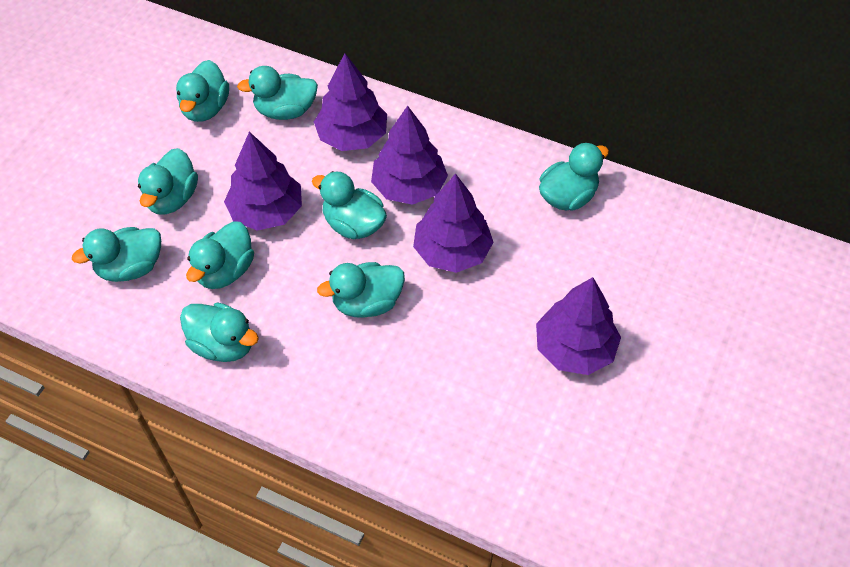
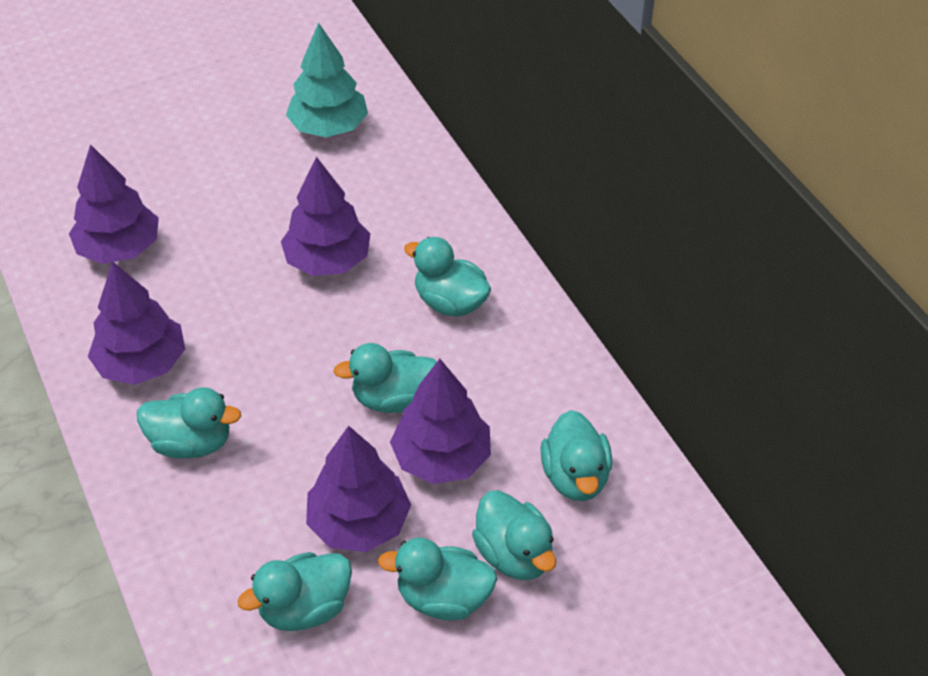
turquoise duck: 9 -> 7
turquoise tree: 0 -> 1

